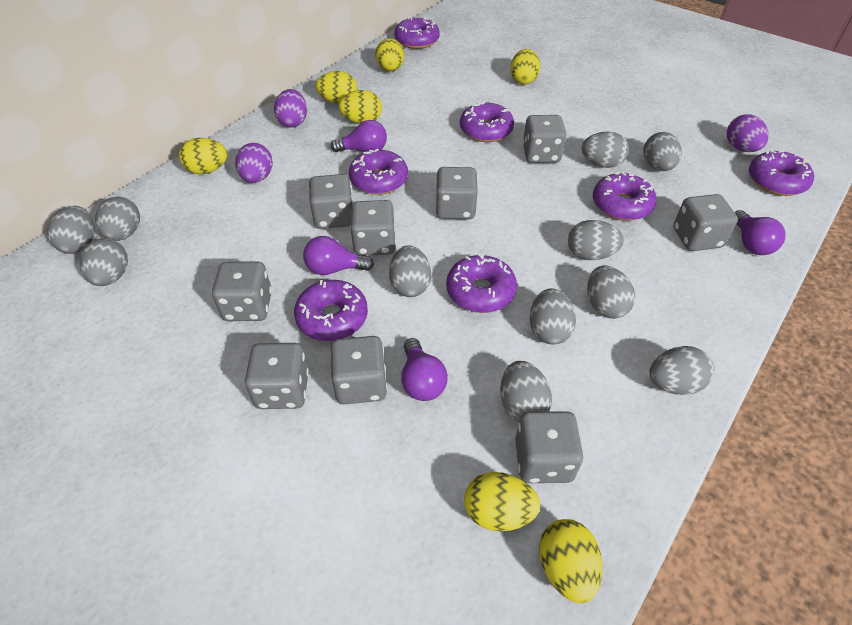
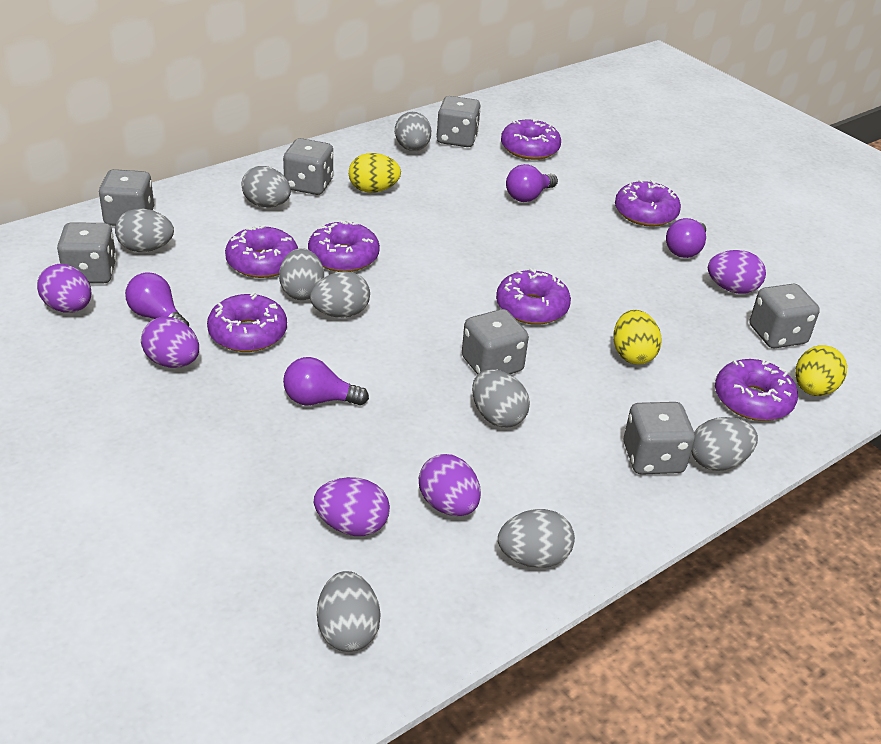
grey dice: 9 -> 7
grey egg: 11 -> 9
purple egg: 3 -> 5
yellow egg: 7 -> 3

